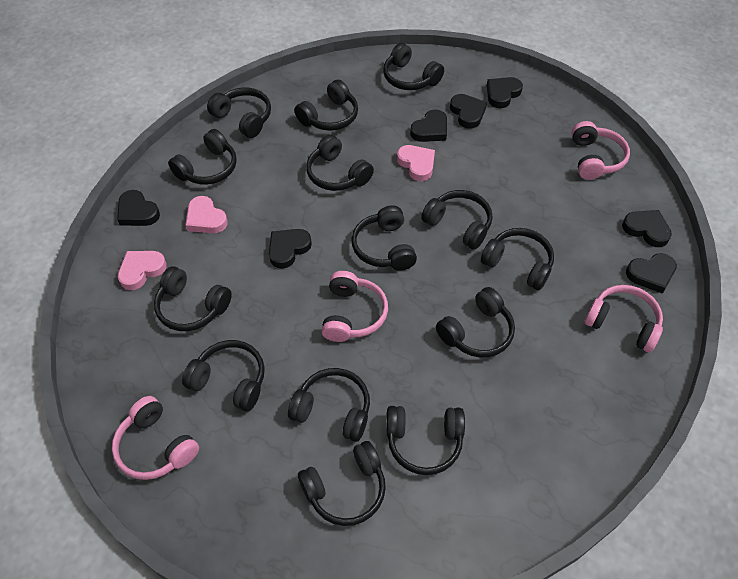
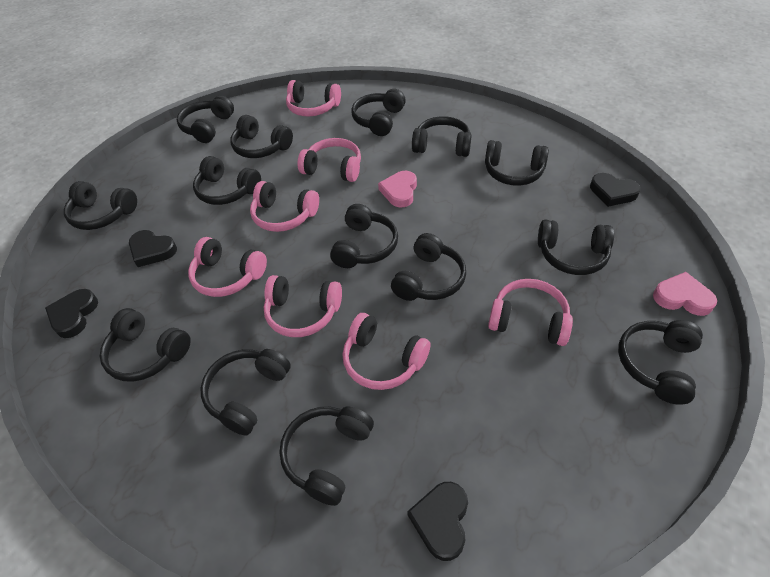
black heart: 7 -> 4
pink headphones: 4 -> 7
pink heart: 3 -> 2

